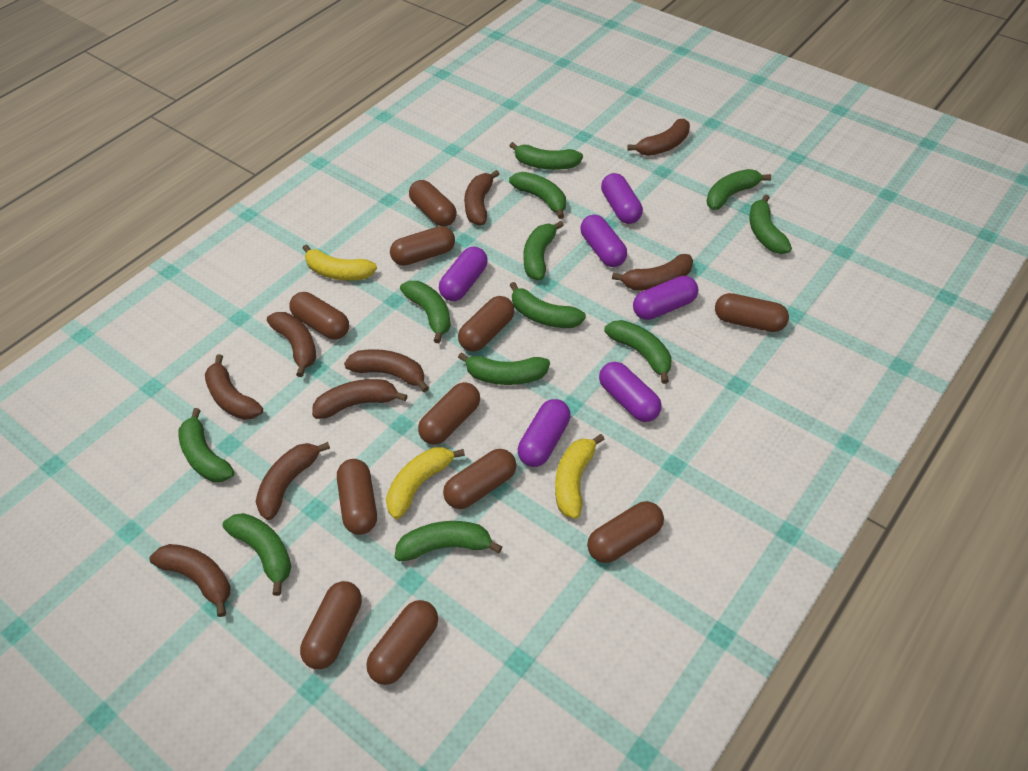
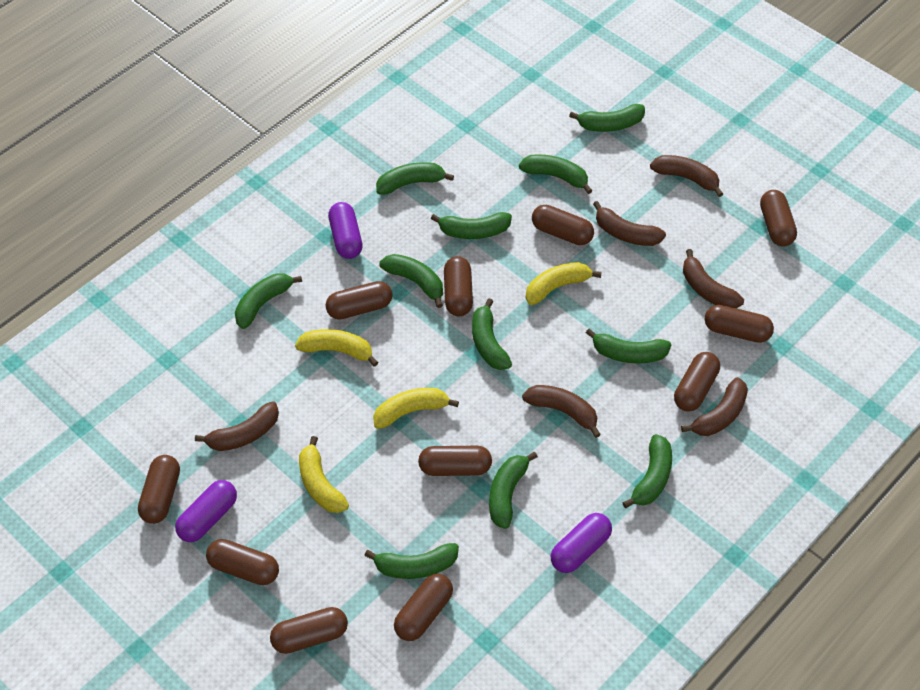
brown banana: 9 -> 6
green banana: 12 -> 11
purple capsule: 6 -> 3
yellow banana: 3 -> 4

